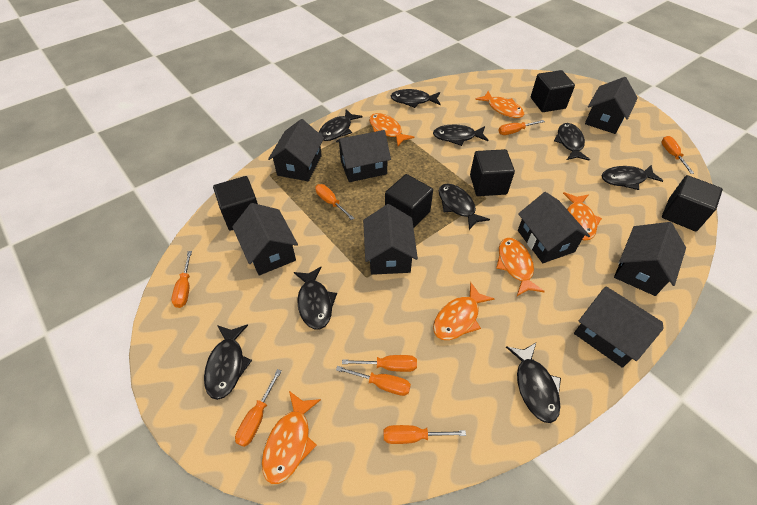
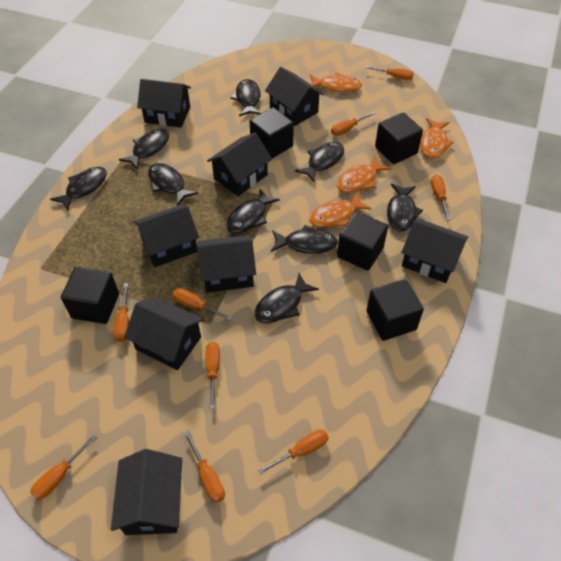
orange fish: 6 -> 4
orange screwdriver: 8 -> 9

